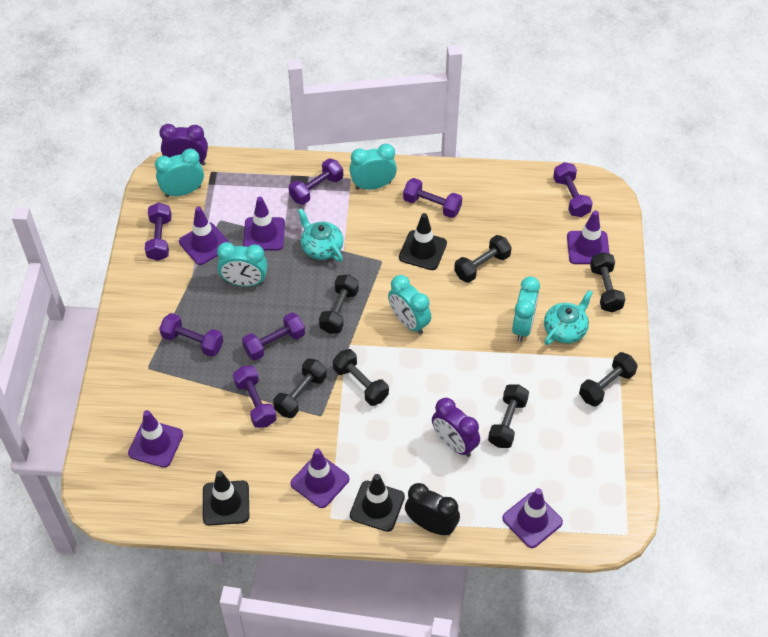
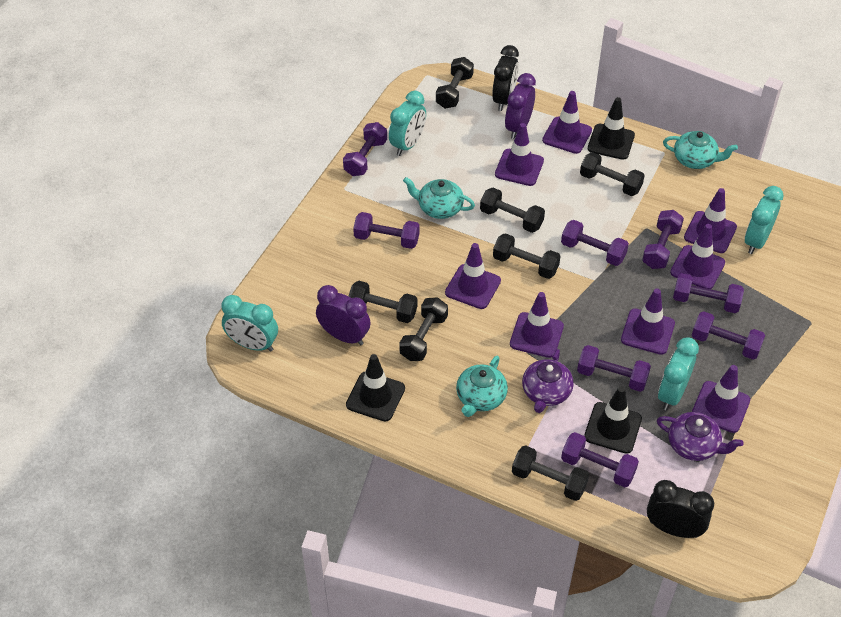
black clock: 1 -> 2
purple dumbbell: 7 -> 8
purple teapot: 0 -> 2
purple traffic cone: 6 -> 8
turquoise clock: 5 -> 4
turquoise teapot: 2 -> 3

